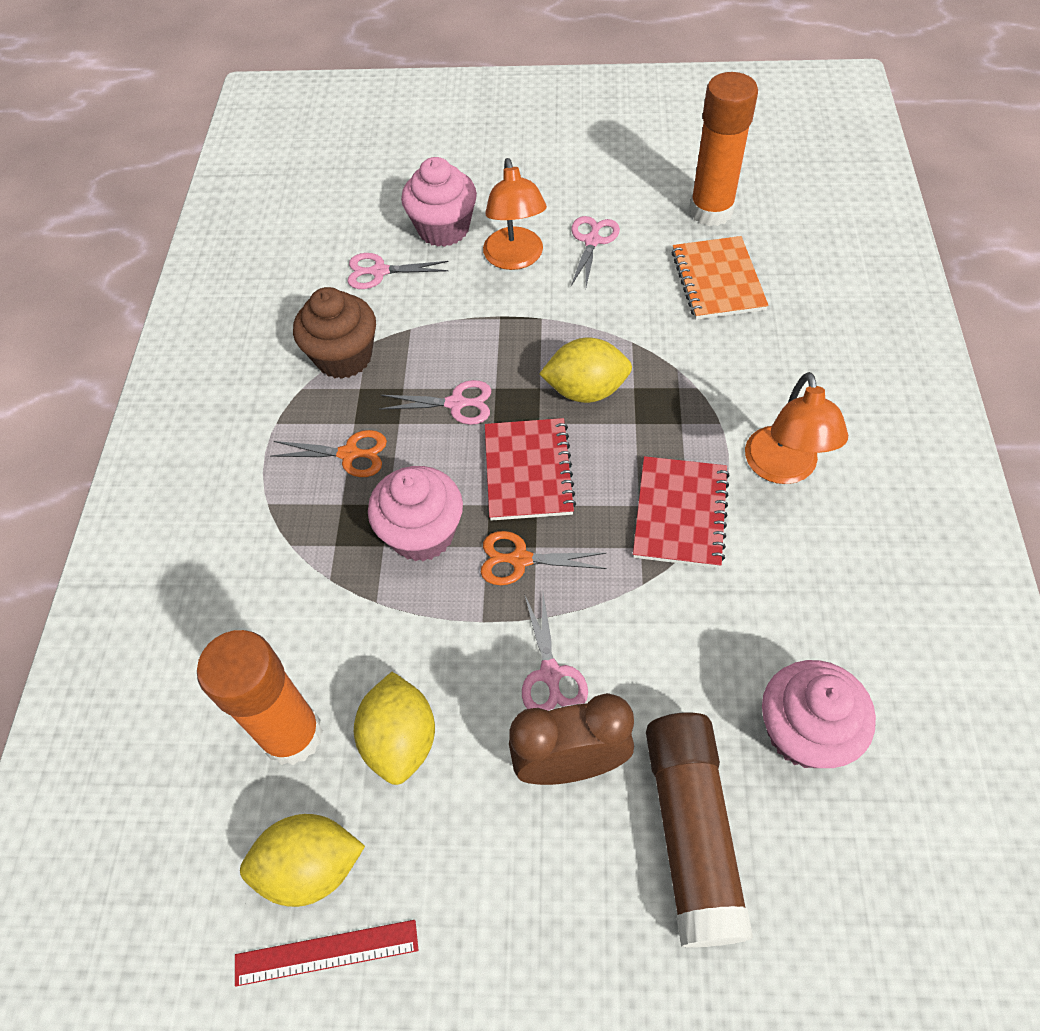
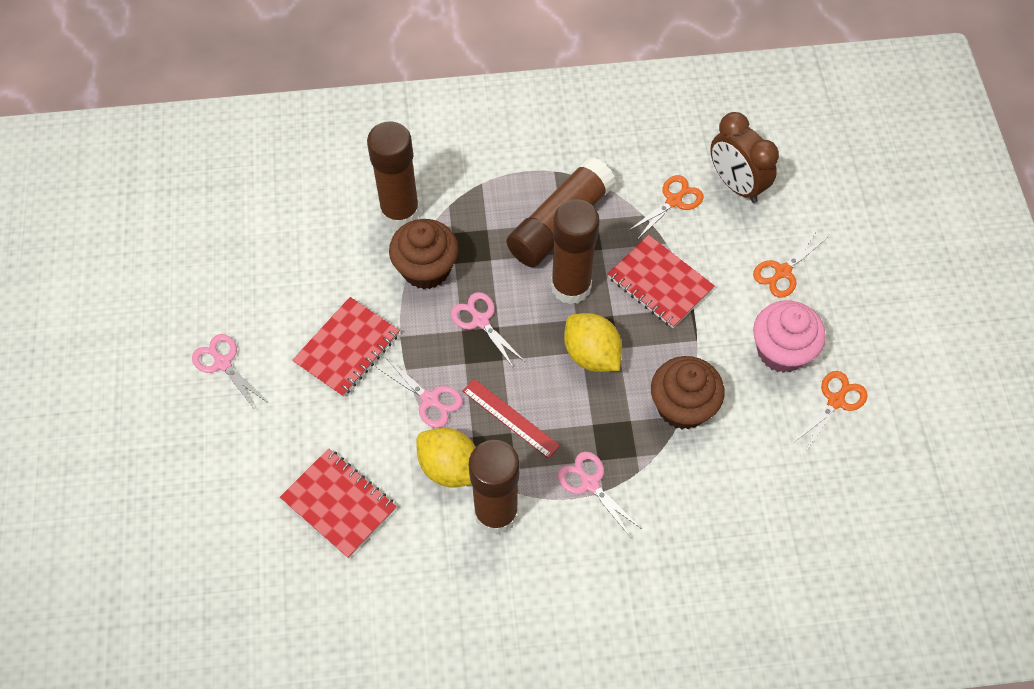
brown cupcake: 1 -> 2
brown glue stick: 1 -> 4
orange glue stick: 2 -> 0
orange lamp: 2 -> 0
orange notebook: 1 -> 0
orange scissors: 2 -> 3
pink cupcake: 3 -> 1
red notebook: 2 -> 3
yellow lemon: 3 -> 2

